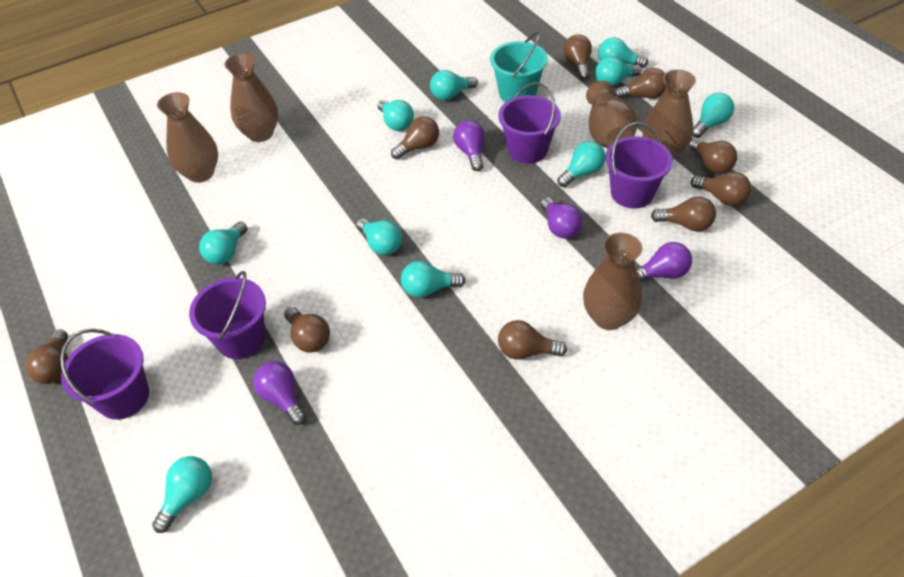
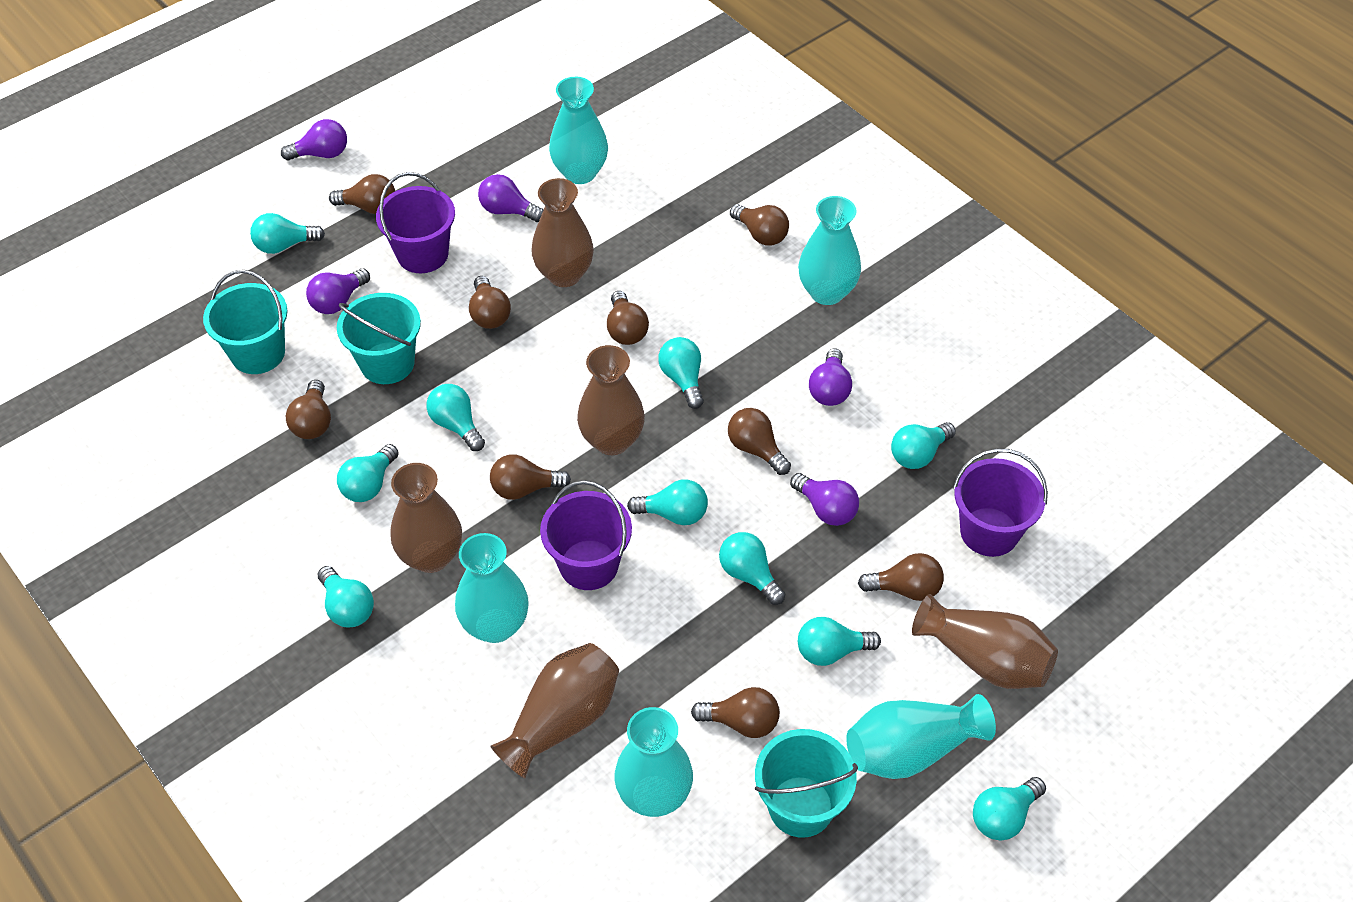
purple bucket: 4 -> 3
purple light bulb: 4 -> 5
turquoise bucket: 1 -> 3
turquoise vase: 0 -> 5

